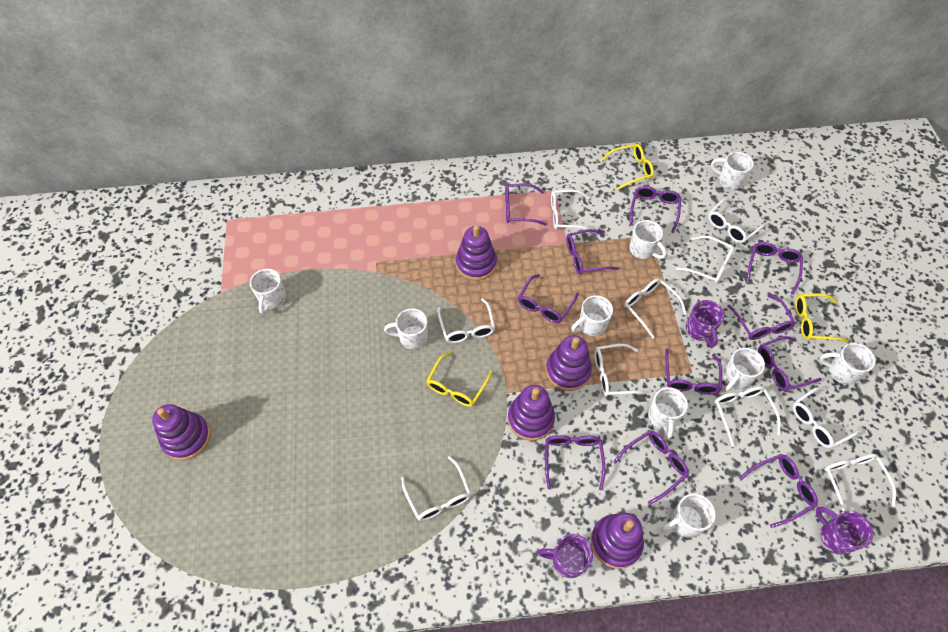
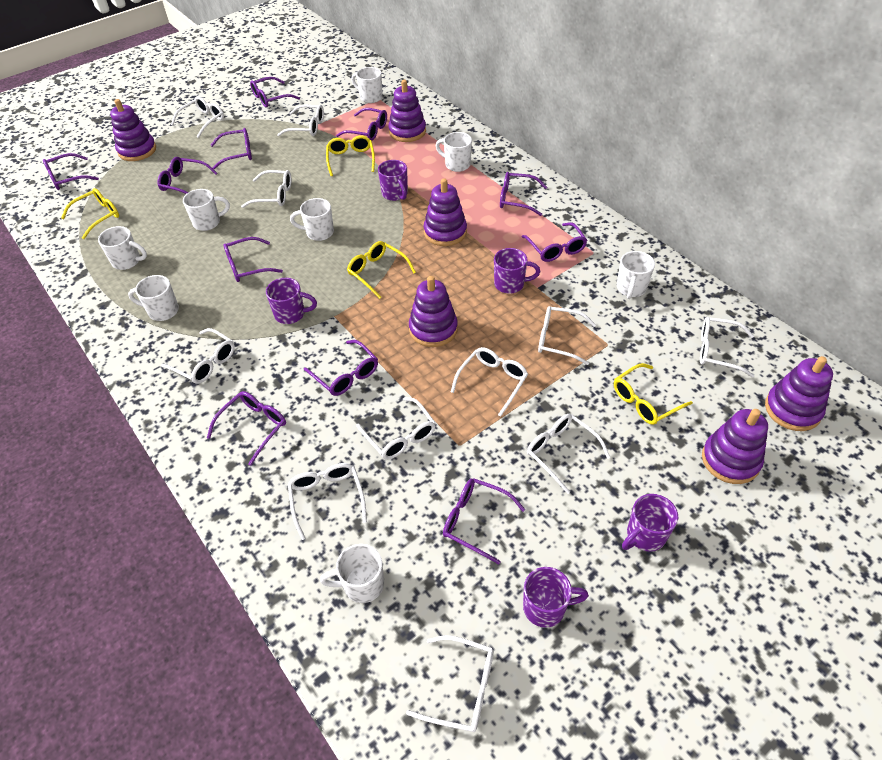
purple mug: 3 -> 5
purple stacking toy: 5 -> 6
white glasses: 10 -> 11
white mug: 9 -> 8
yellow glasses: 3 -> 4

